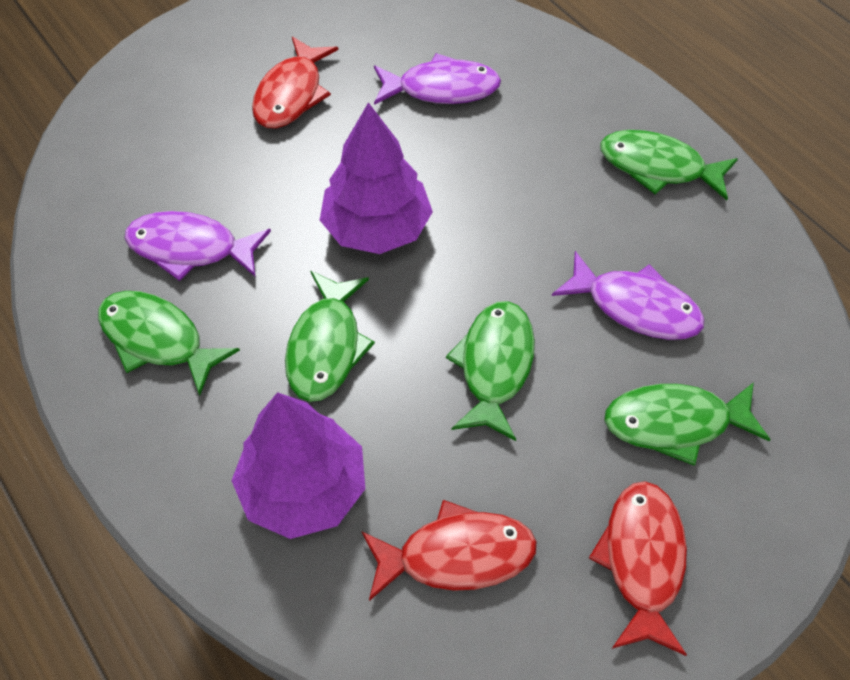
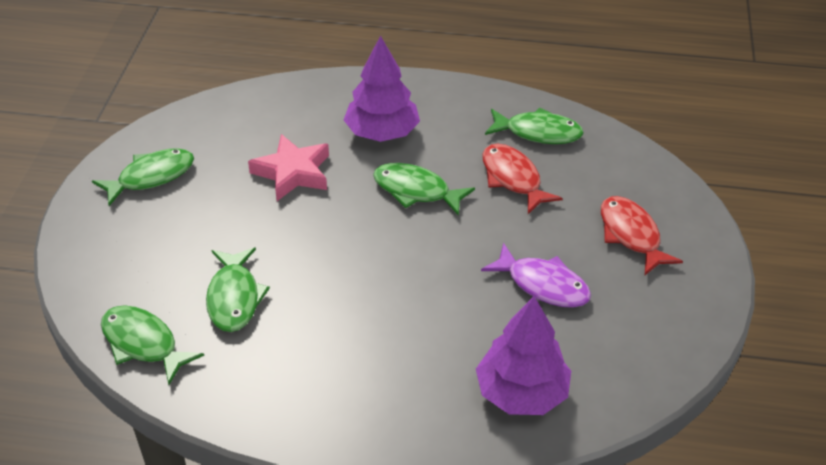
pink star: 0 -> 1
purple fish: 3 -> 1
red fish: 3 -> 2

